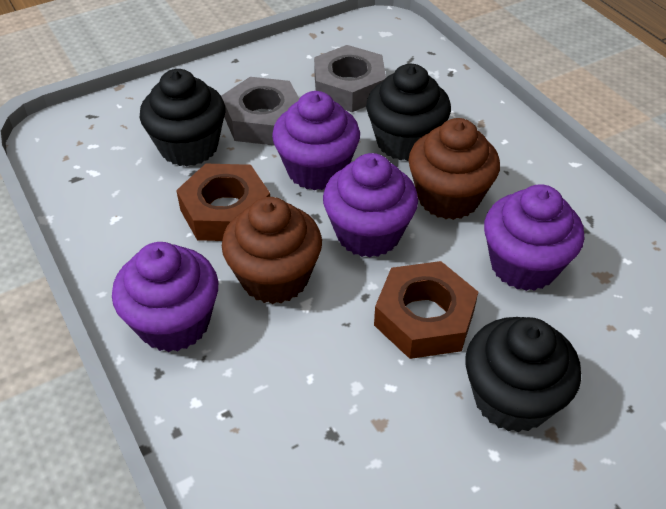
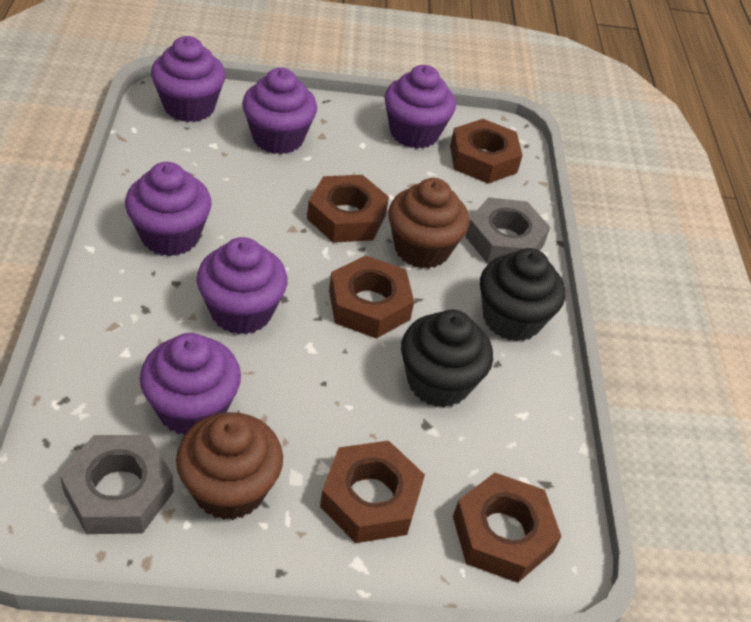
black cupcake: 3 -> 2
brown nut: 2 -> 5
purple cupcake: 4 -> 6

